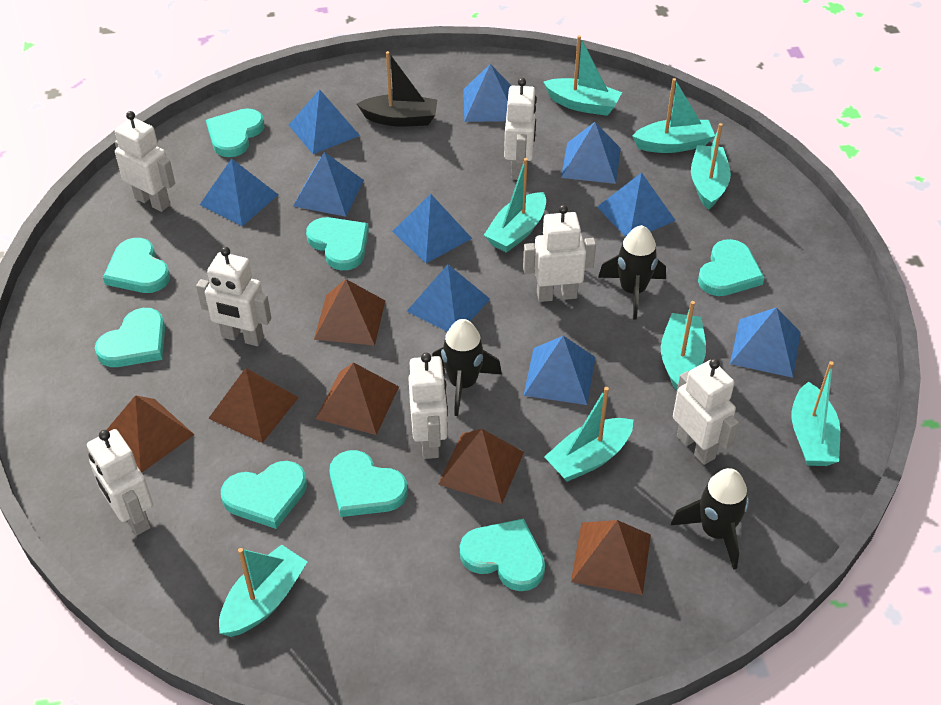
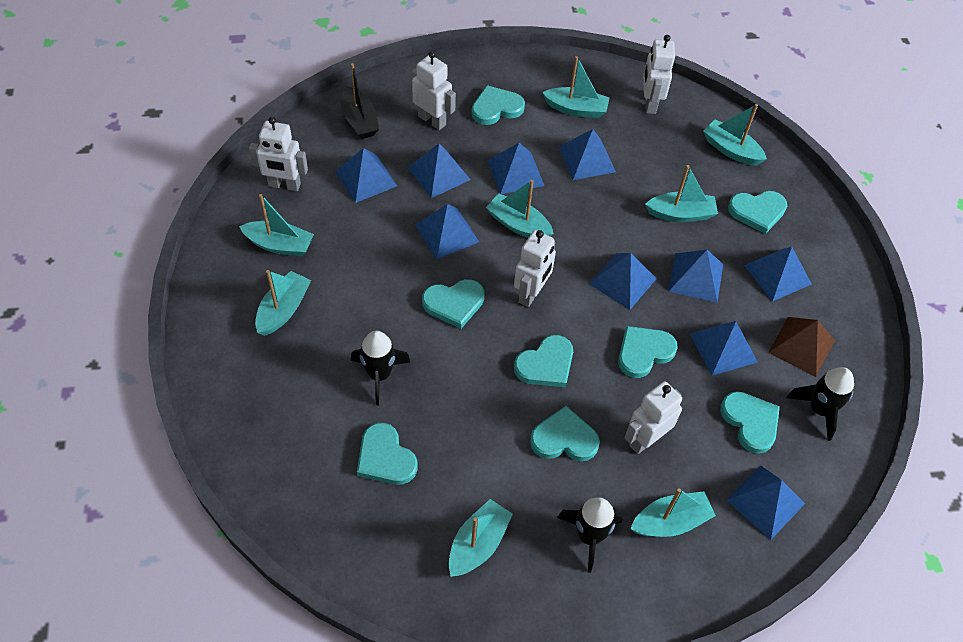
brown pyramid: 6 -> 1
white robot: 7 -> 5

